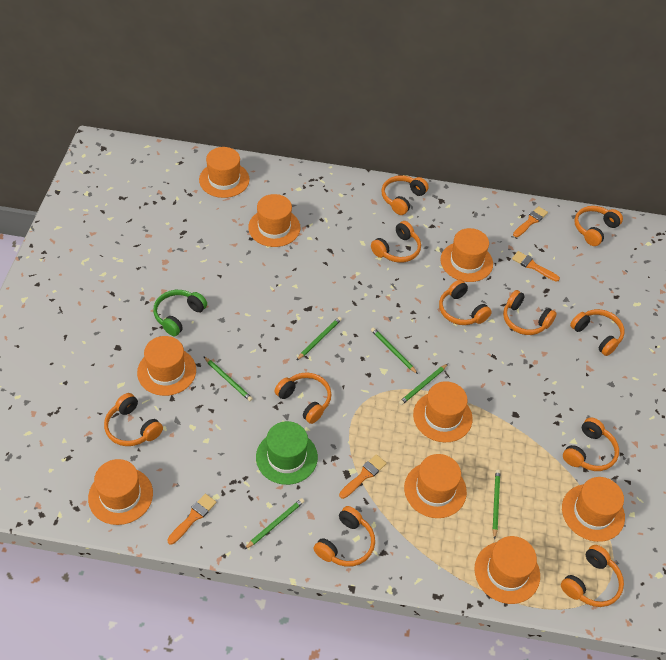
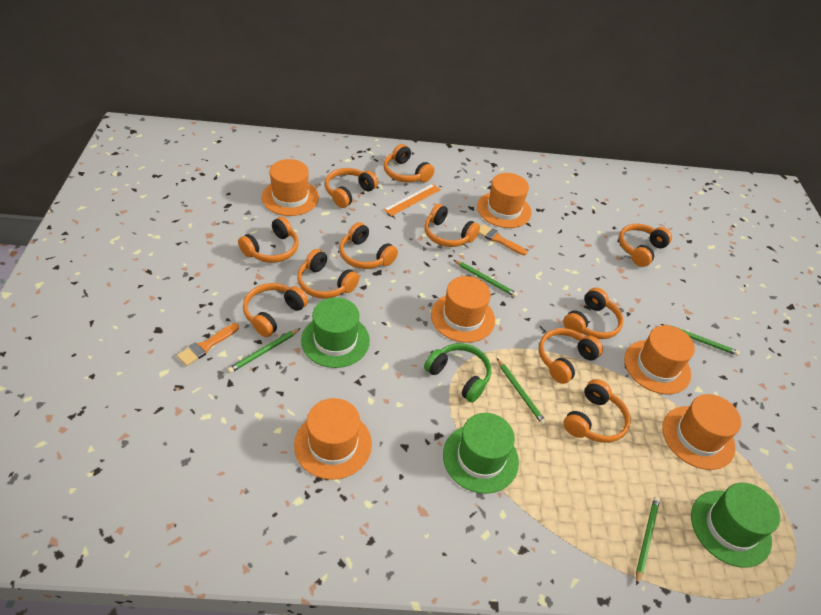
green hat: 1 -> 3
green pencil: 6 -> 5
orange brush: 4 -> 2
orange hat: 9 -> 6
orange ruler: 0 -> 1

